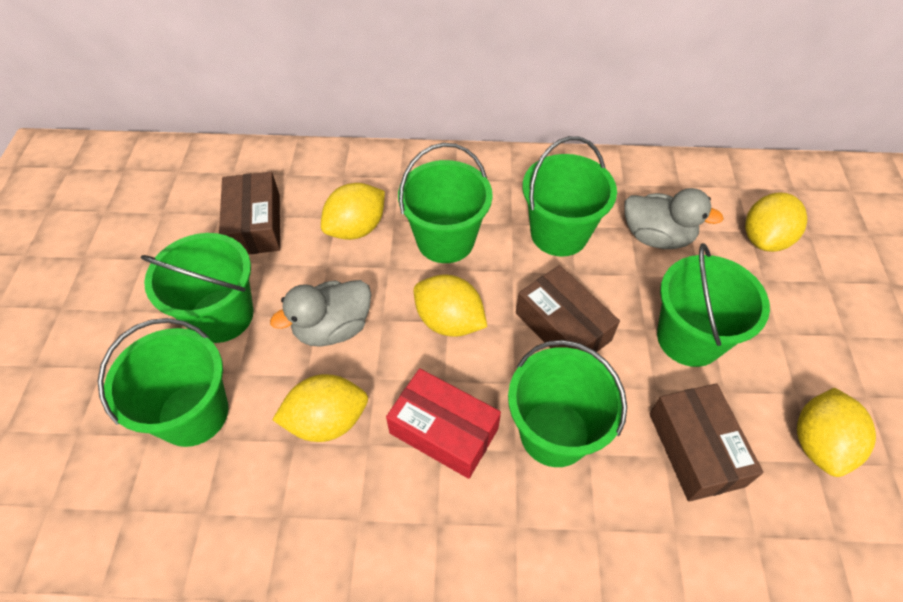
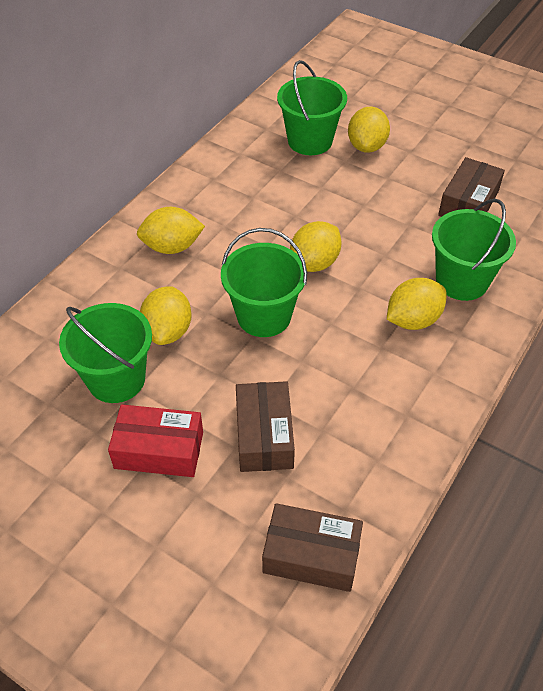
green bucket: 6 -> 4
grey duck: 2 -> 0

